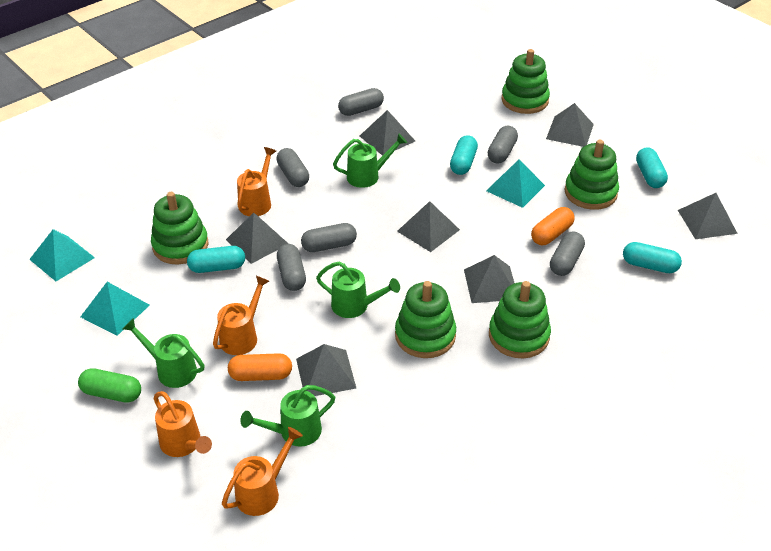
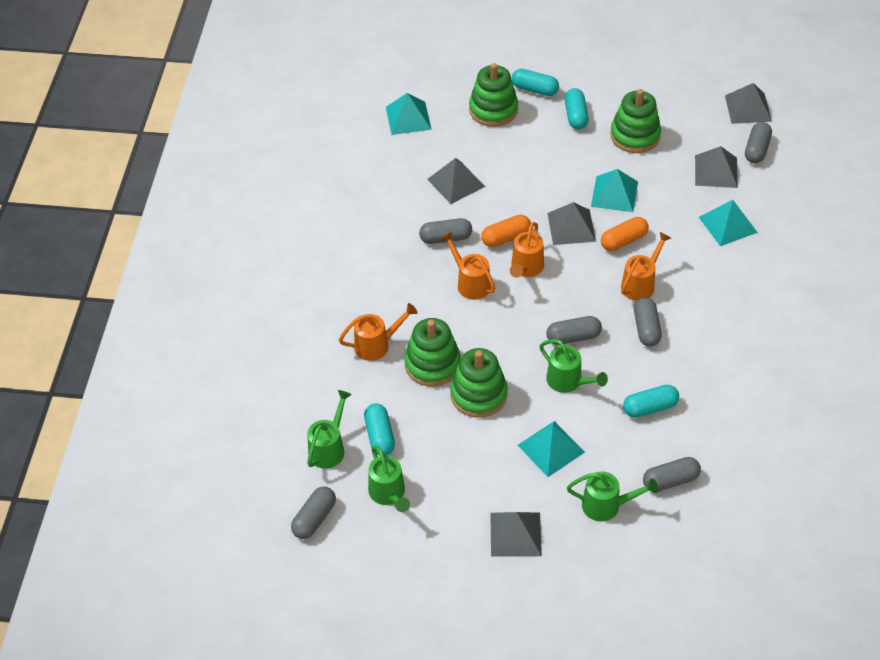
green capsule: 1 -> 0
green stacking toy: 5 -> 4
grey pyramid: 7 -> 5
turquoise pyramid: 3 -> 4

